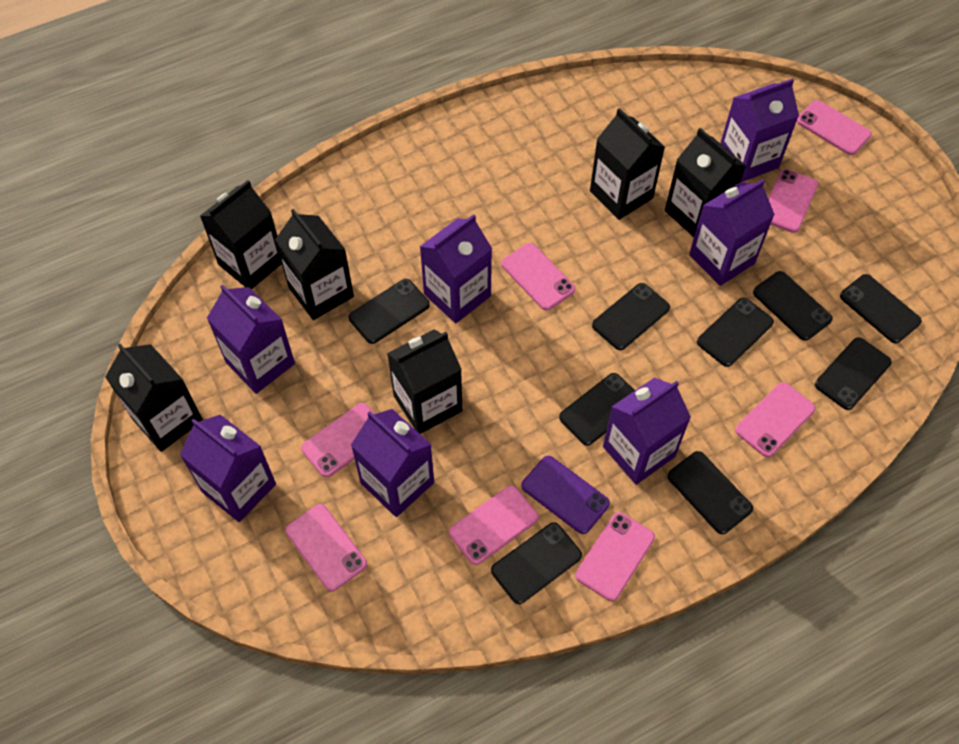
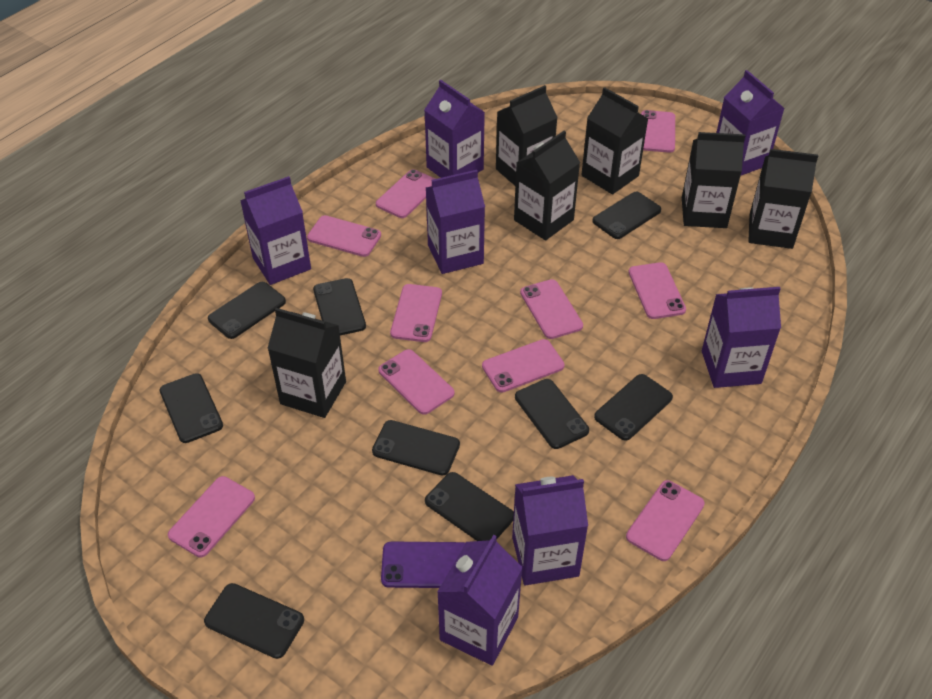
pink phone: 8 -> 10

